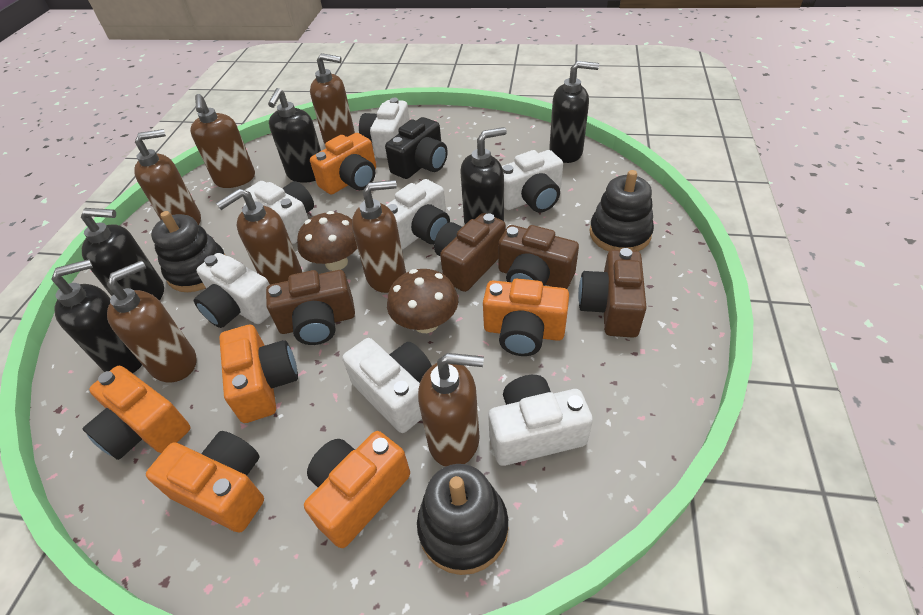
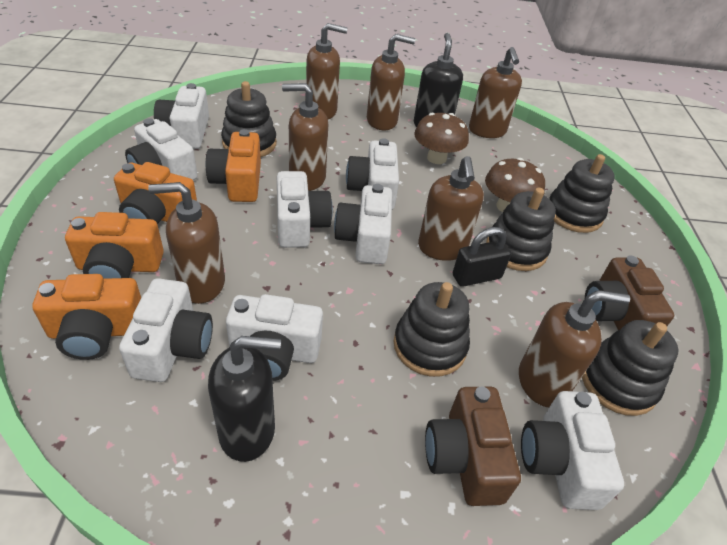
black camera: 1 -> 0
black padlock: 0 -> 1
black soap dispenser: 5 -> 2
black stacking toy: 3 -> 5
brown camera: 4 -> 2
orange camera: 6 -> 4
white camera: 7 -> 8

